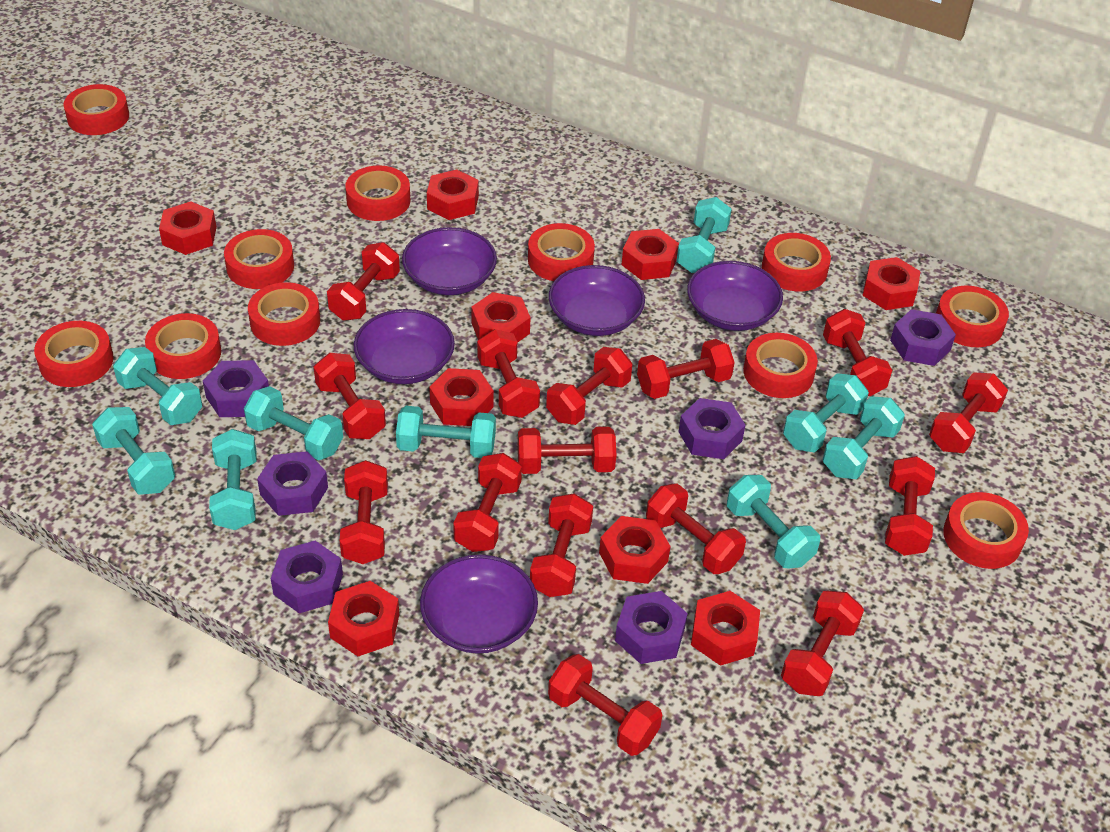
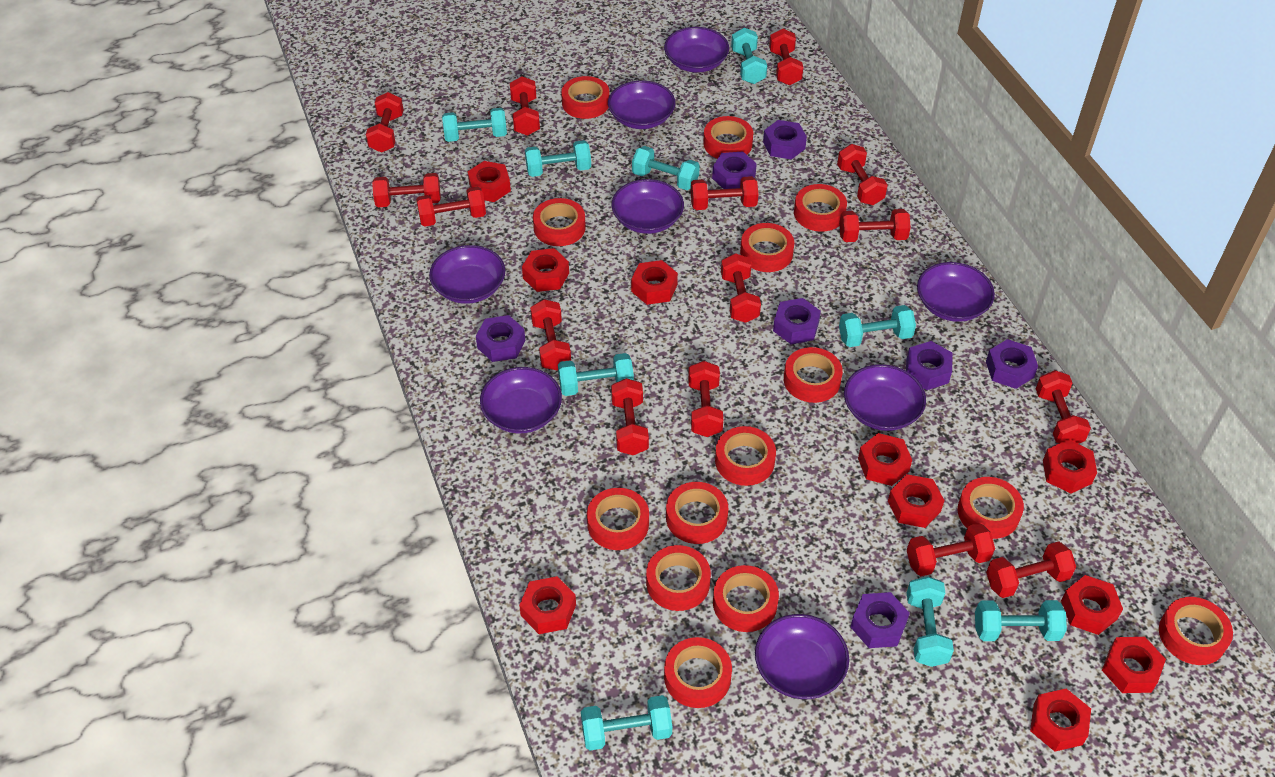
purple bowl: 5 -> 8
purple nut: 6 -> 7
red nut: 9 -> 10
red tape: 11 -> 14

